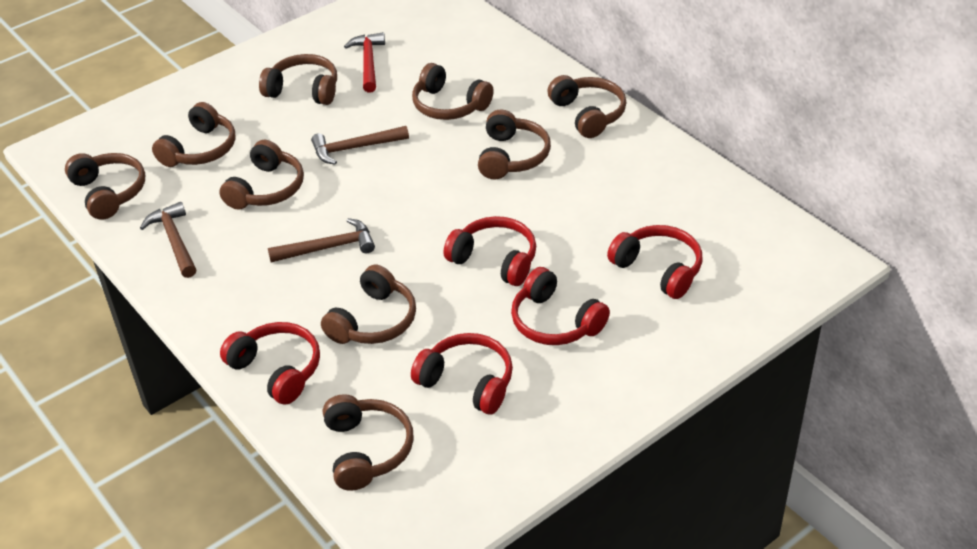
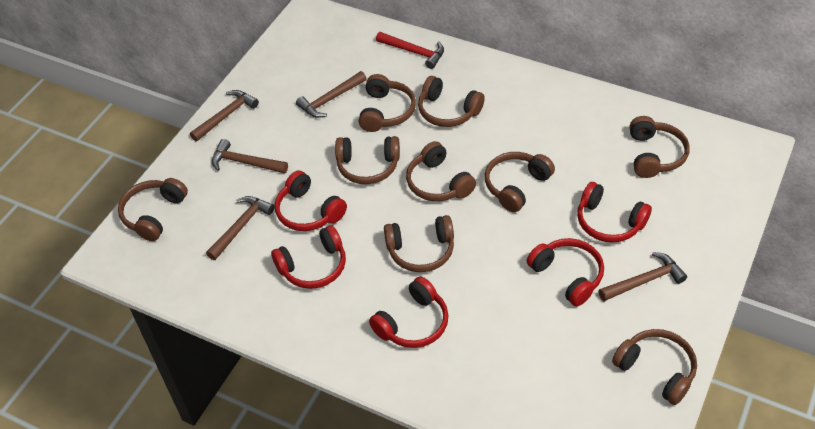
brown hammer: 3 -> 5

